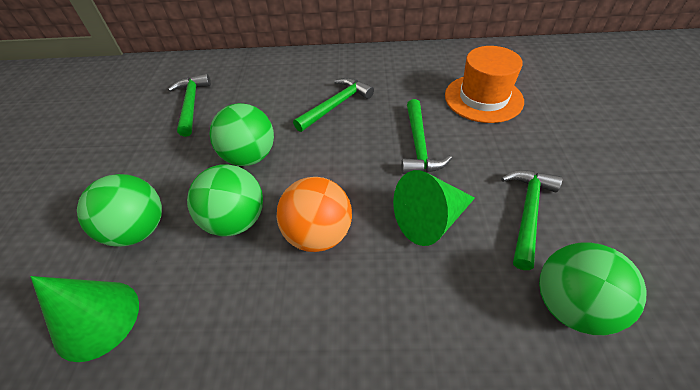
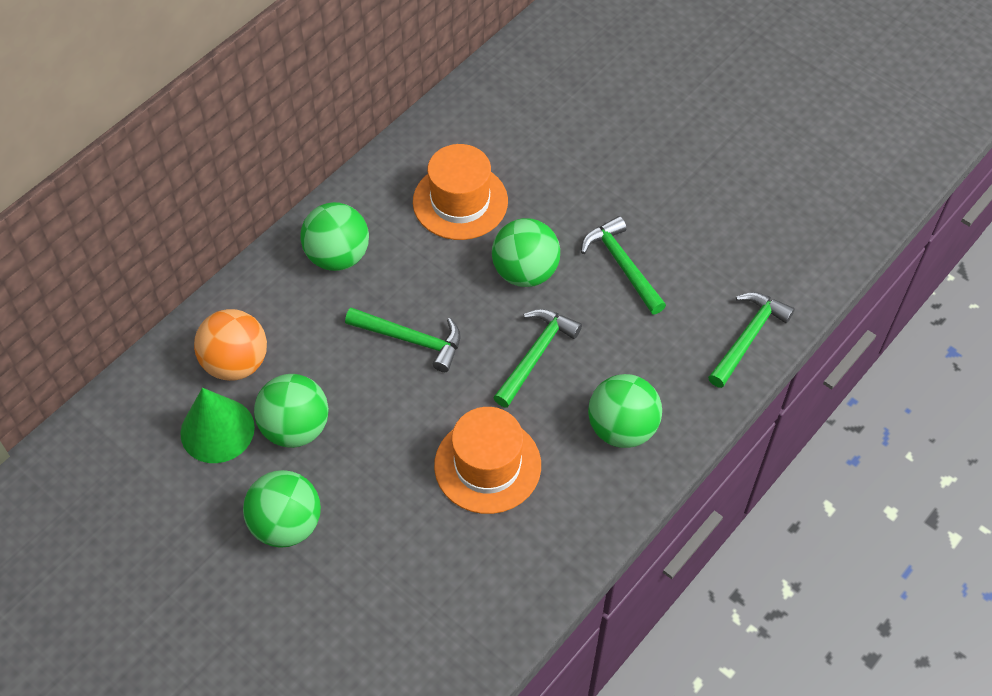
green ball: 4 -> 5
green cone: 2 -> 1
orange hat: 1 -> 2

